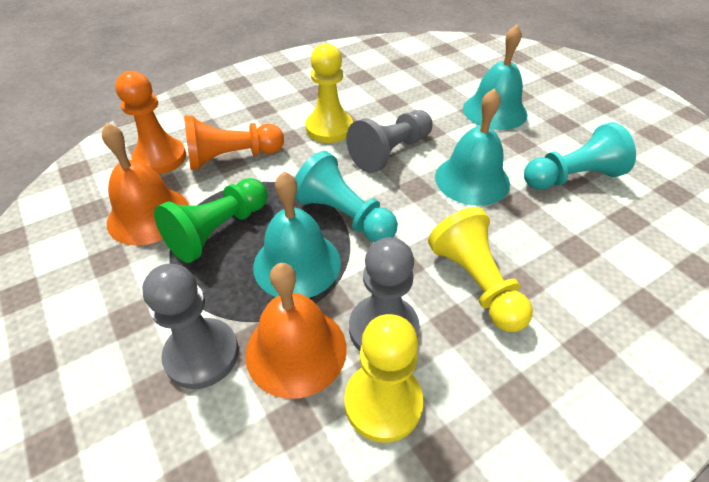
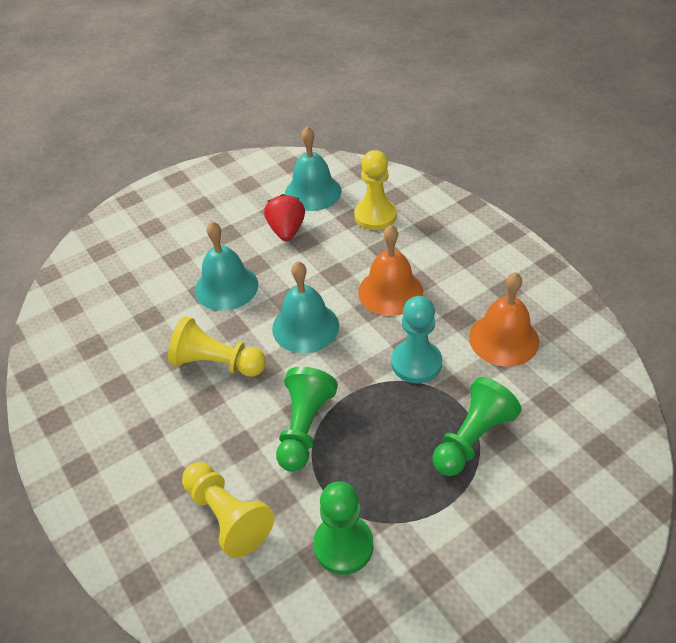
green pawn: 1 -> 3
grey pawn: 3 -> 0
orange pawn: 2 -> 0
red strawberry: 0 -> 1
turquoise pawn: 2 -> 1

